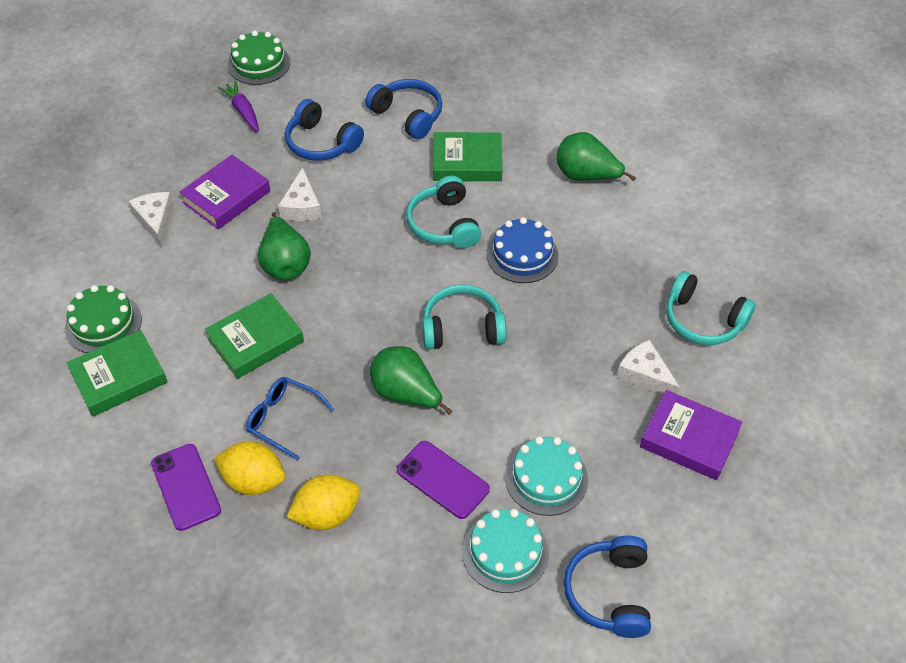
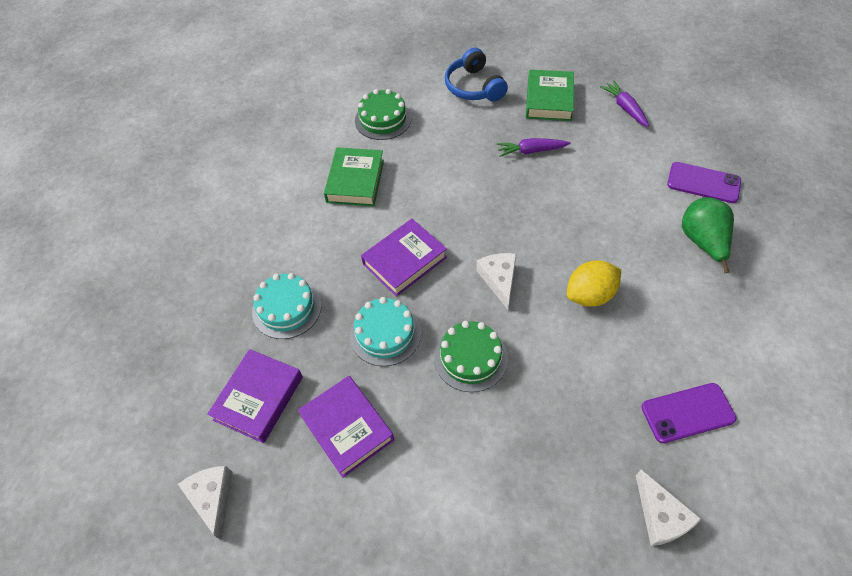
blue cake: 1 -> 0
blue glasses: 1 -> 0
blue headphones: 3 -> 1
green book: 3 -> 2
green pear: 3 -> 1
purple book: 2 -> 3
purple carrot: 1 -> 2
turquoise headphones: 3 -> 0
yellow lemon: 2 -> 1

